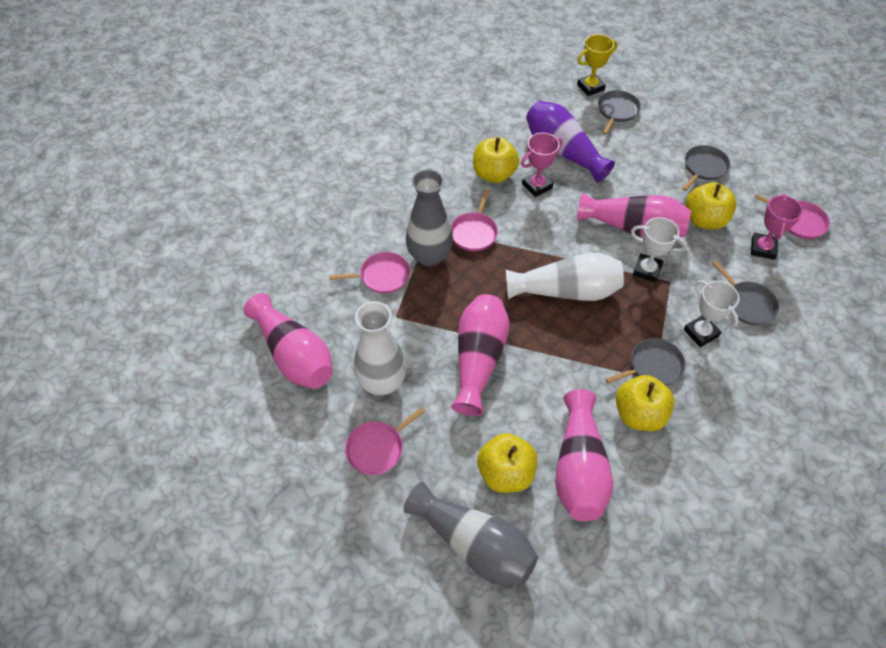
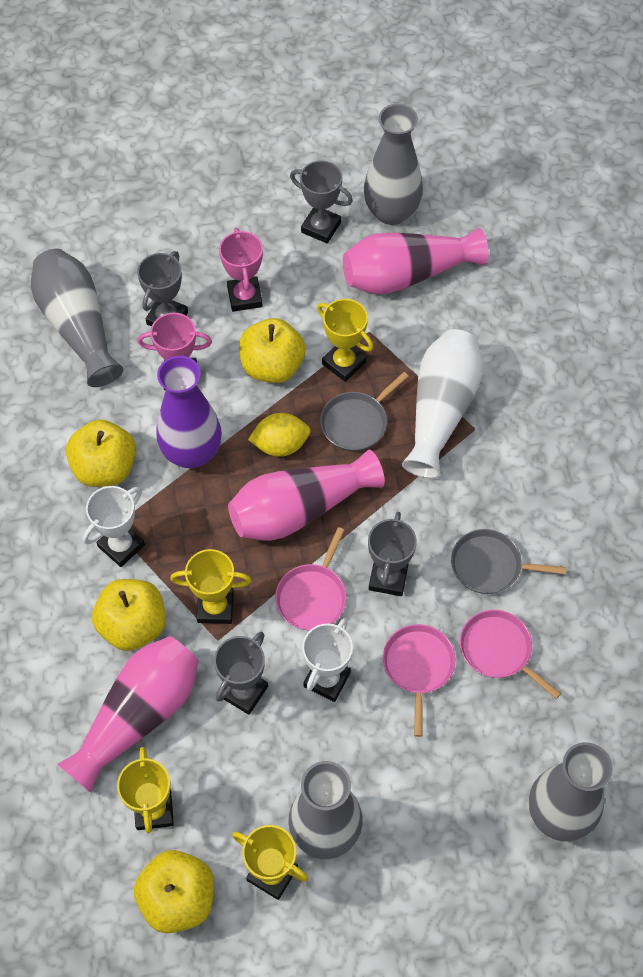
grey pan: 4 -> 2
grey trophy: 0 -> 4
grey vase: 2 -> 4
pink pan: 4 -> 3
pink vase: 4 -> 3
white vase: 2 -> 1
yellow lemon: 0 -> 1
yellow trophy: 1 -> 4

